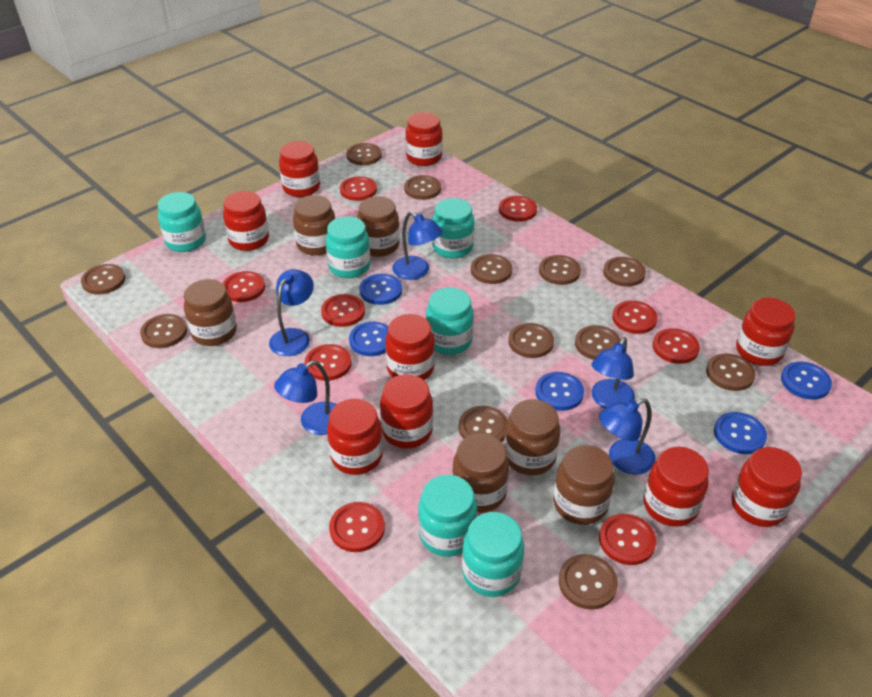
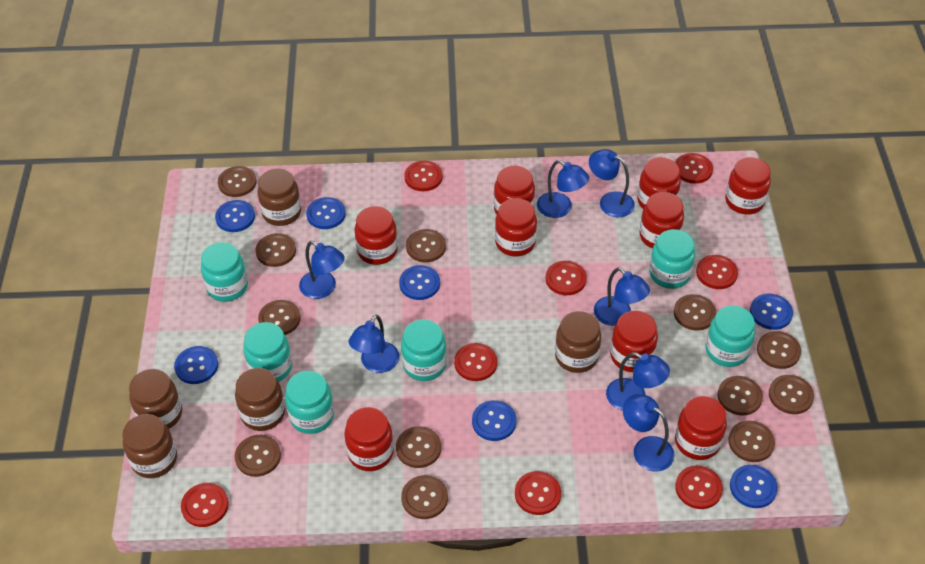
blue button: 5 -> 7
blue lamp: 5 -> 7
brown jar: 6 -> 5
red button: 9 -> 8

